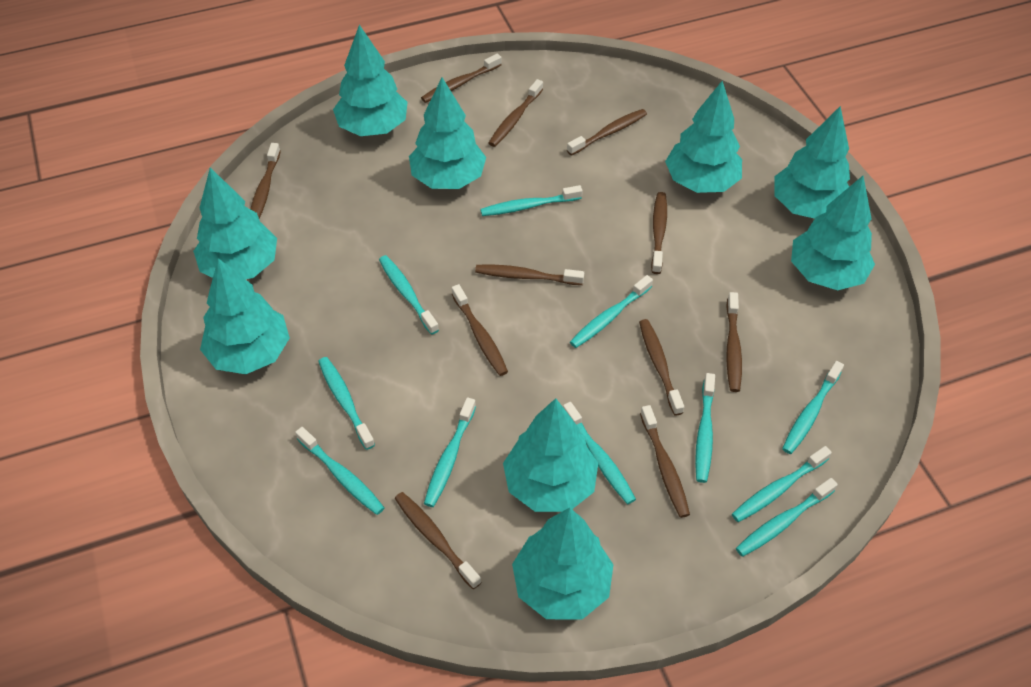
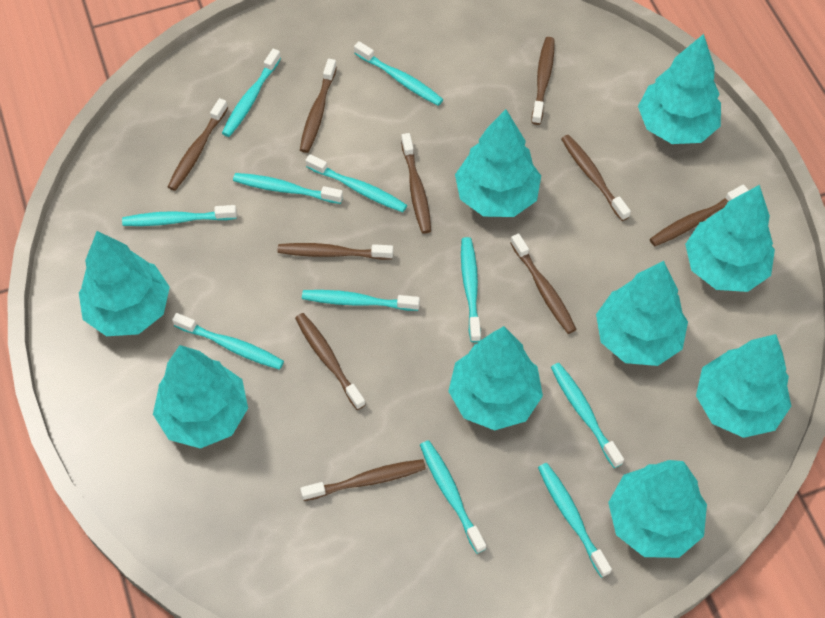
brown toothbrush: 11 -> 10

